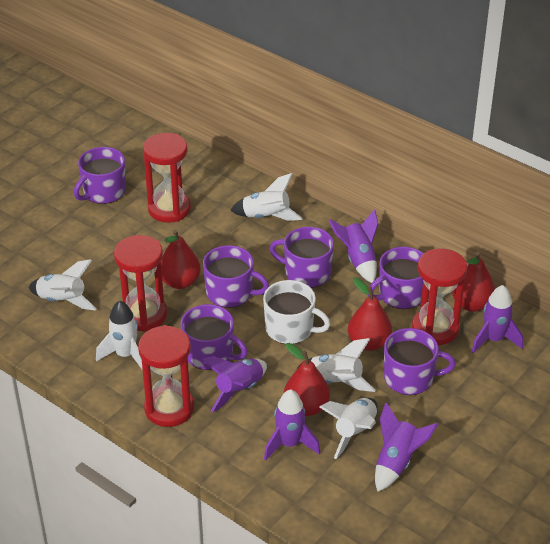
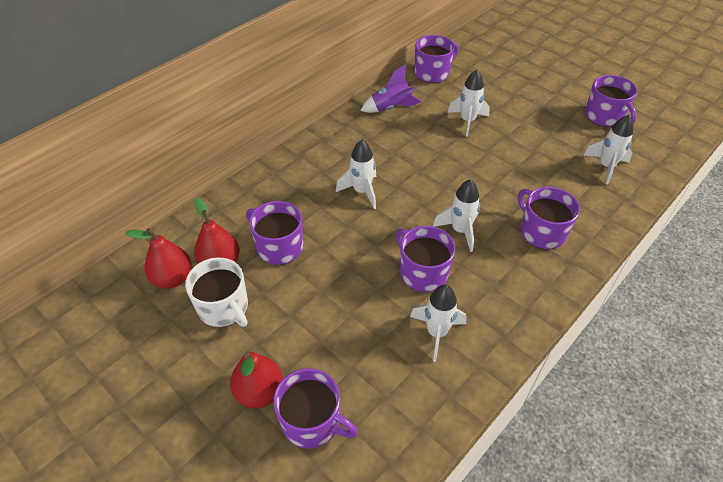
purple rocket: 5 -> 1
red hourglass: 4 -> 0
red pear: 4 -> 3

